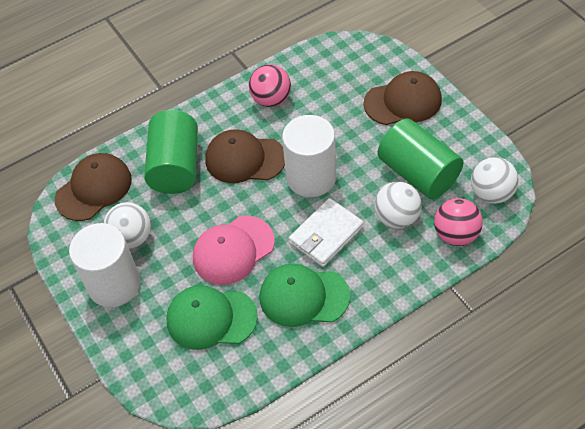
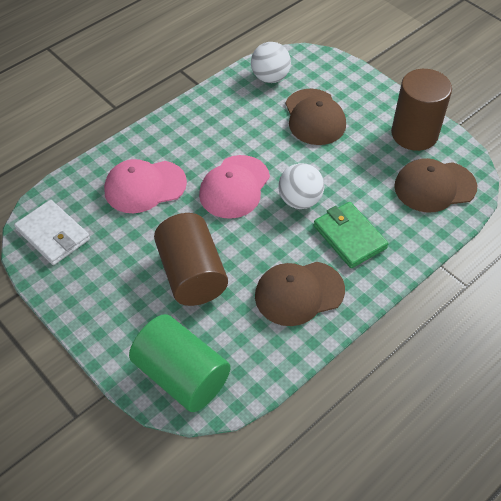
brown cylinder: 0 -> 2
green cap: 2 -> 0
green cylinder: 2 -> 1
green wallet: 0 -> 1
pink ball: 2 -> 0
pink cap: 1 -> 2
white ball: 3 -> 2
white cylinder: 2 -> 0

